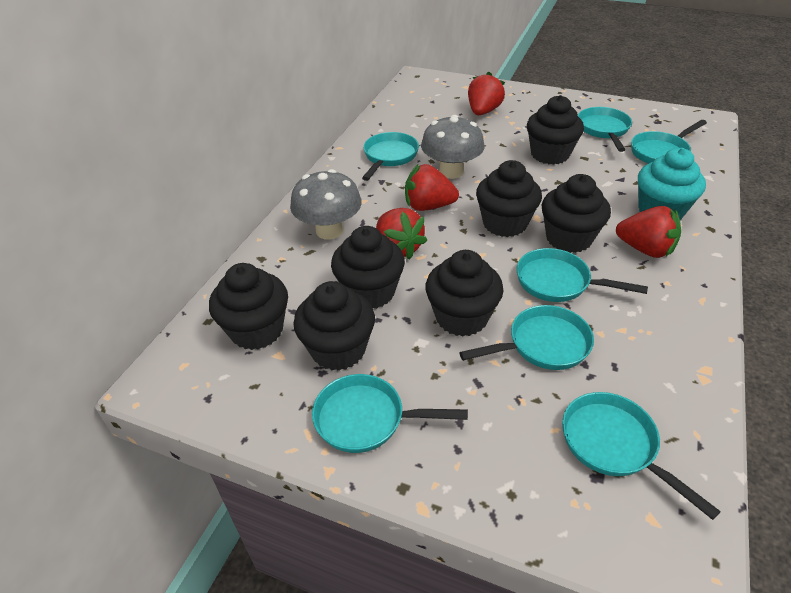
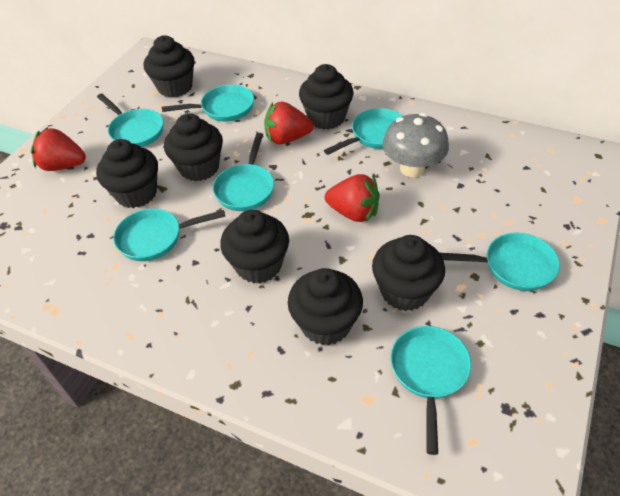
grey mushroom: 2 -> 1
red strawberry: 4 -> 3
turquoise cupcake: 1 -> 0

